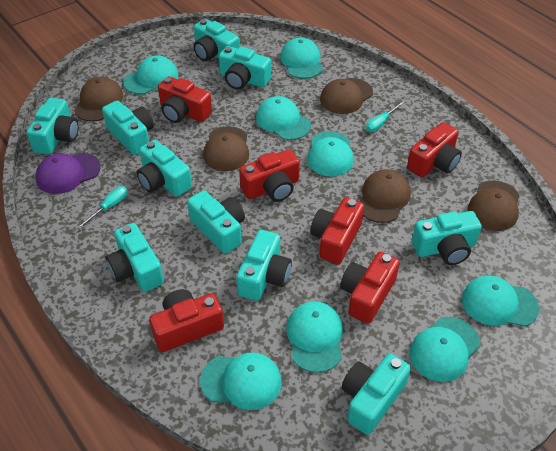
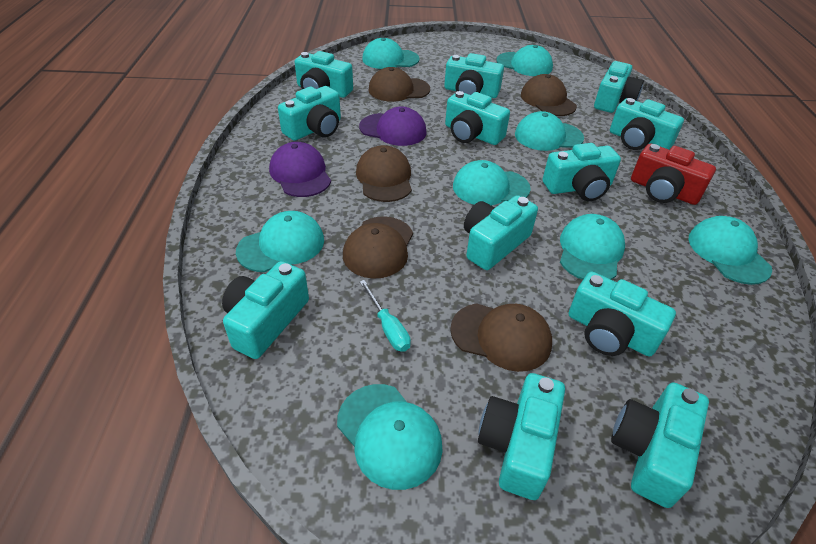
purple cap: 1 -> 2
red camera: 6 -> 1
turquoise camera: 10 -> 12
turquoise screwdriver: 2 -> 1

